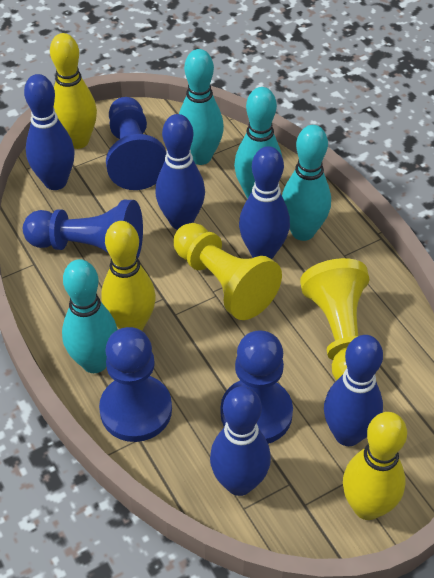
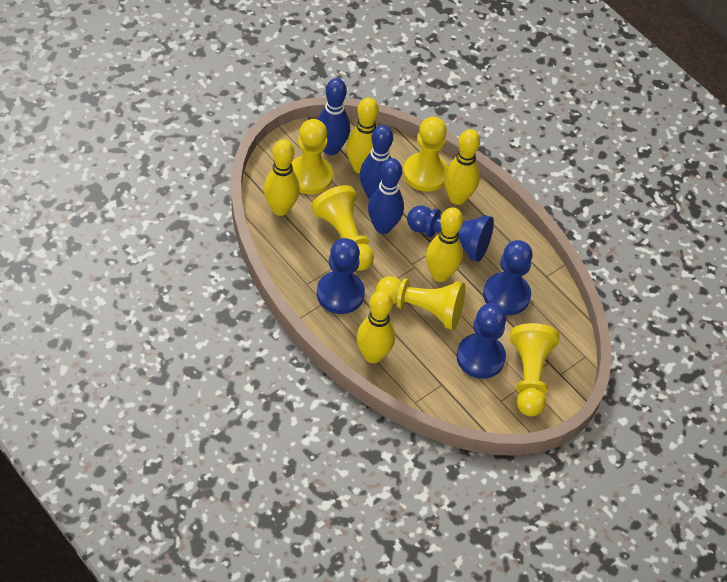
blue bowling pin: 5 -> 3
turquoise bowling pin: 4 -> 0
yellow bowling pin: 3 -> 5
yellow pawn: 2 -> 5

